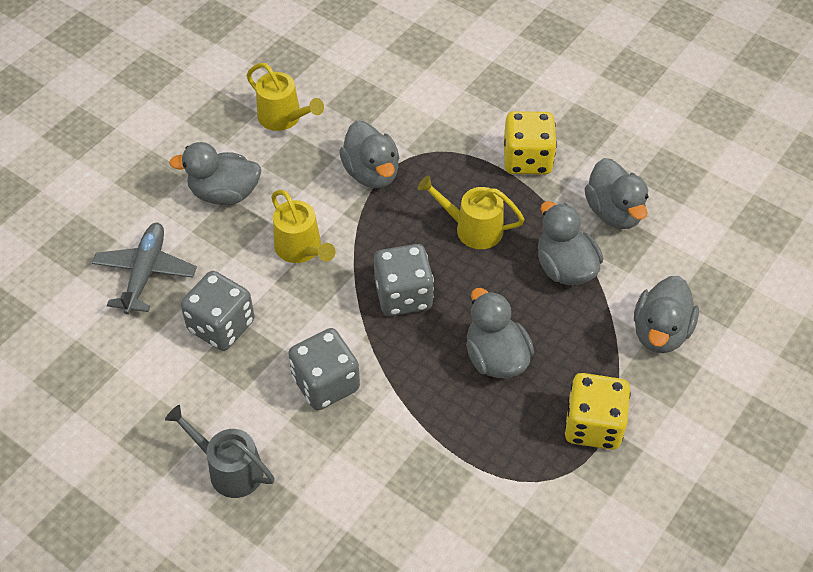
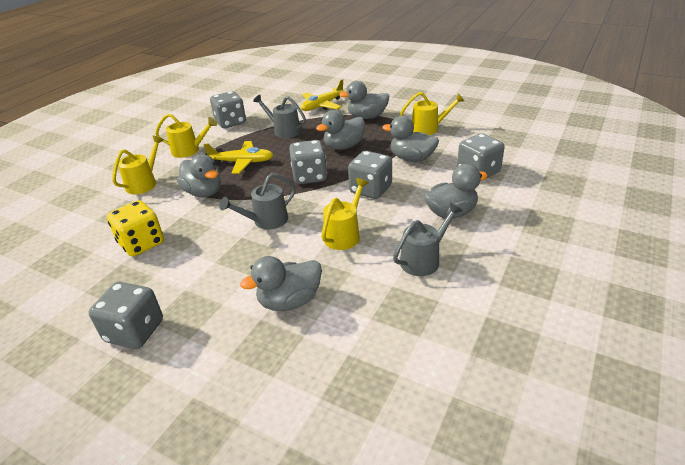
grey dice: 3 -> 5
grey plane: 1 -> 0
grey watering can: 1 -> 3
yellow dice: 2 -> 1
yellow plane: 0 -> 2
yellow watering can: 3 -> 4

